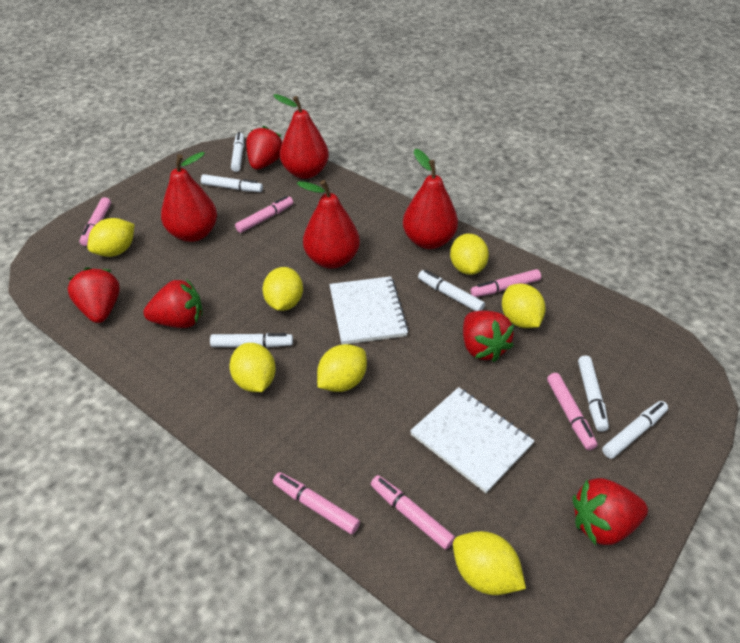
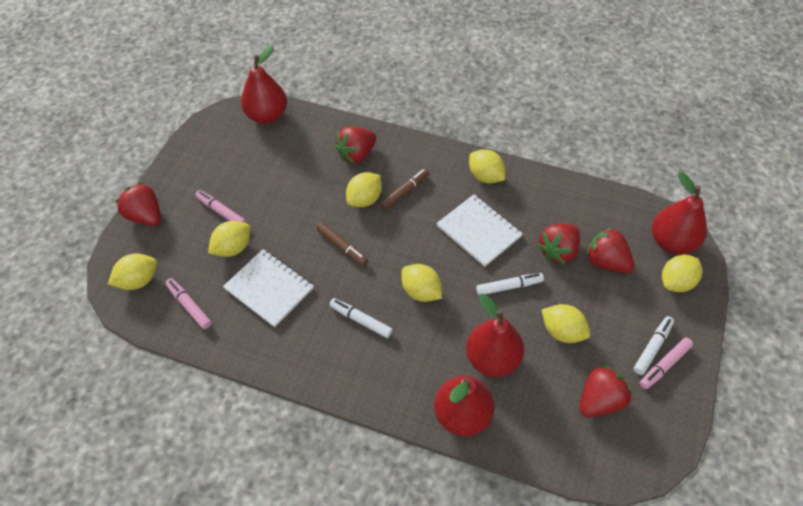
brown marker: 0 -> 2
pink marker: 6 -> 3
white marker: 6 -> 3

